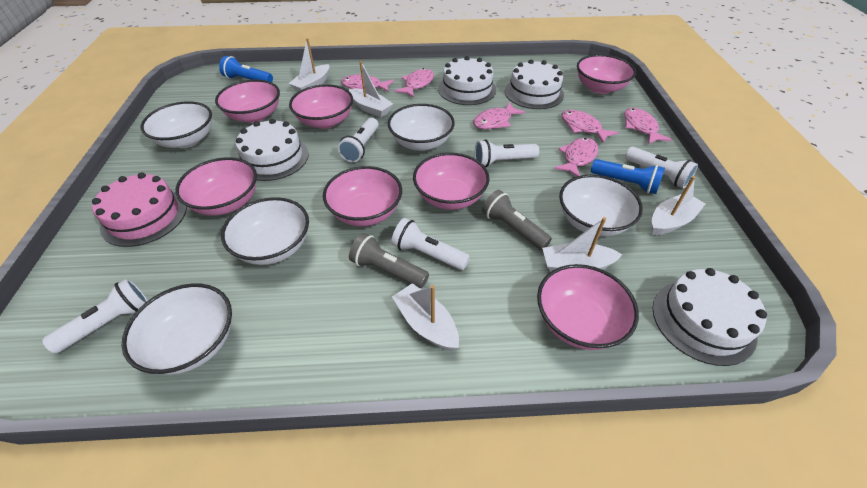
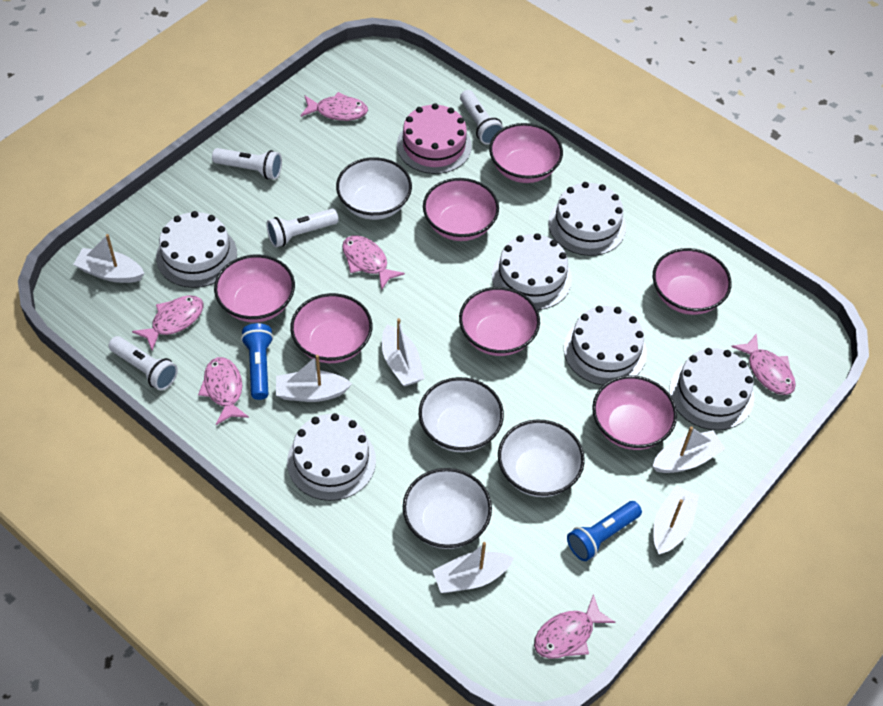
grey flashlight: 2 -> 0
white boat: 5 -> 6
white bowl: 5 -> 4
white cake: 4 -> 6
white flashlight: 5 -> 4

